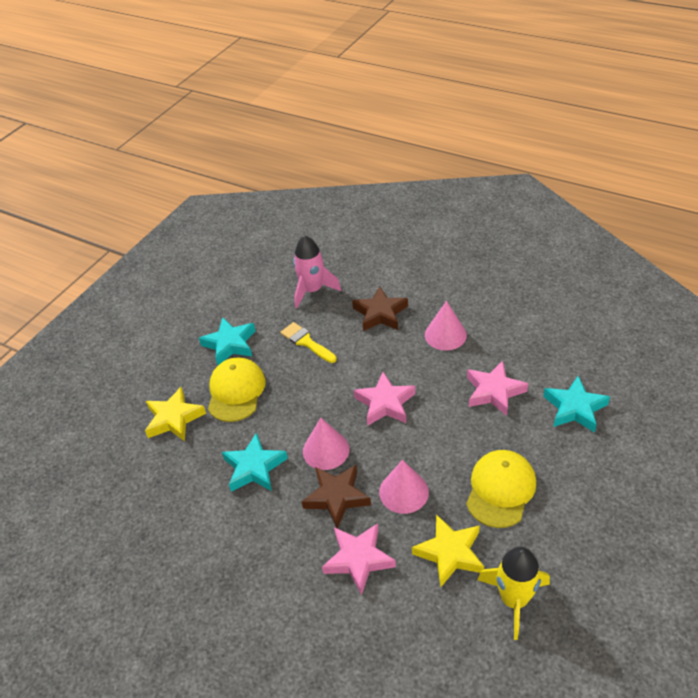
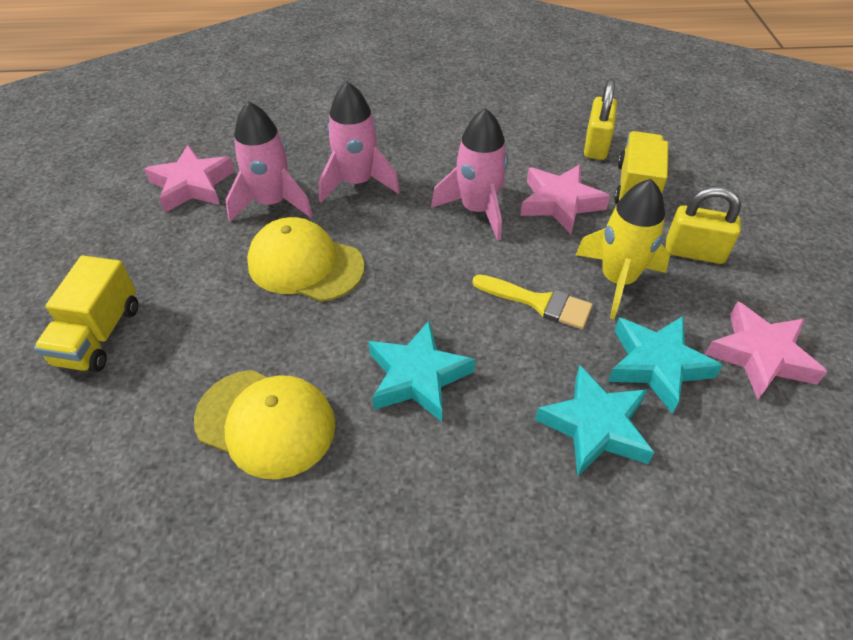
brown star: 2 -> 0
pink cone: 3 -> 0
pink rocket: 1 -> 3
yellow padlock: 0 -> 2
yellow star: 2 -> 0
yellow truck: 0 -> 2

